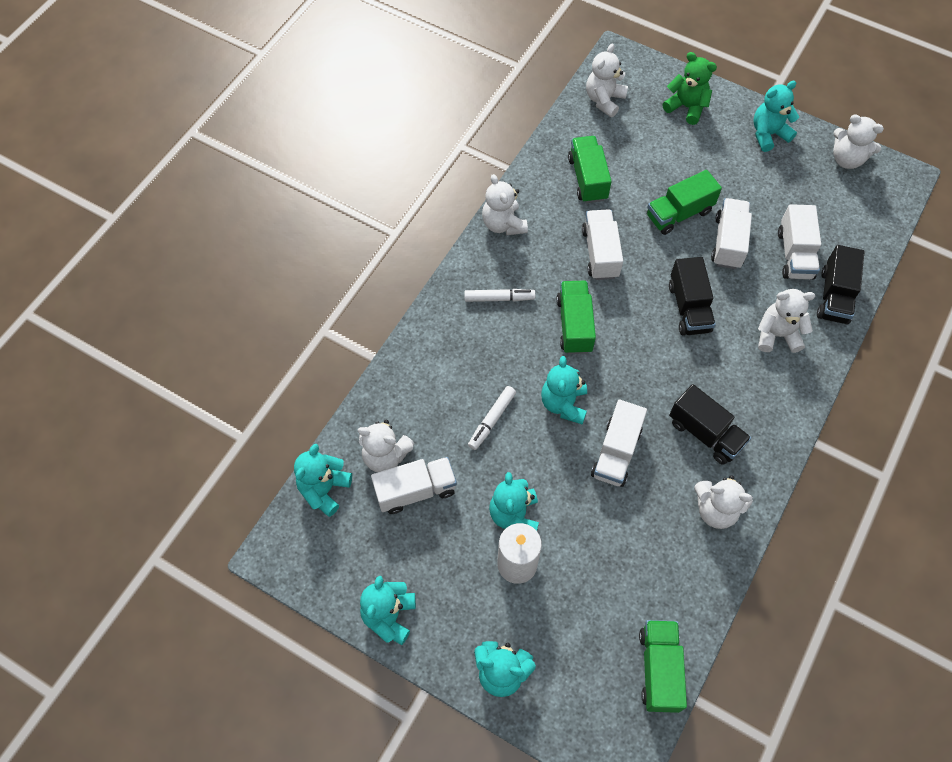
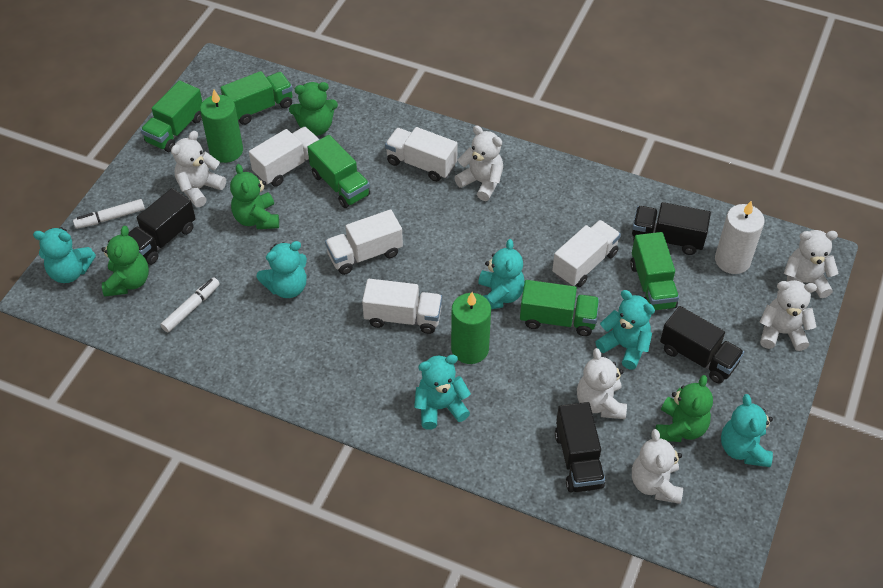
black truck: 3 -> 4
green candle: 0 -> 2
green teddy bear: 1 -> 4
green truck: 4 -> 5

